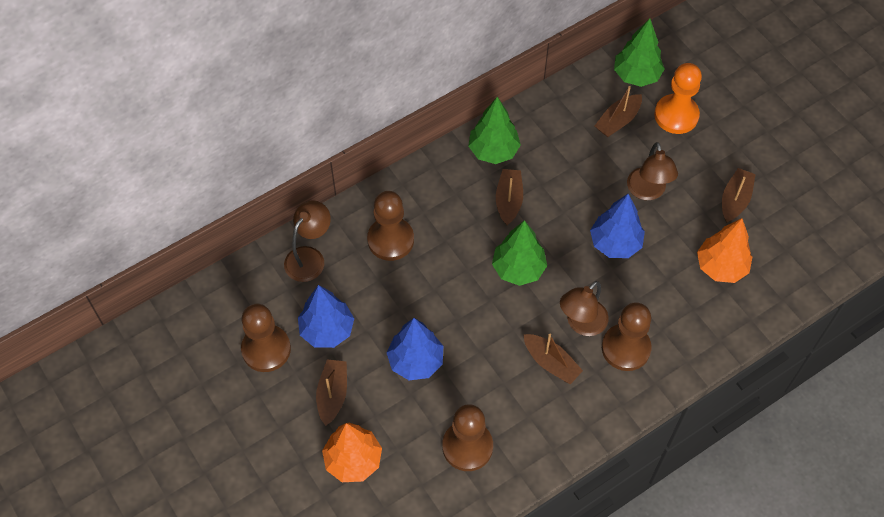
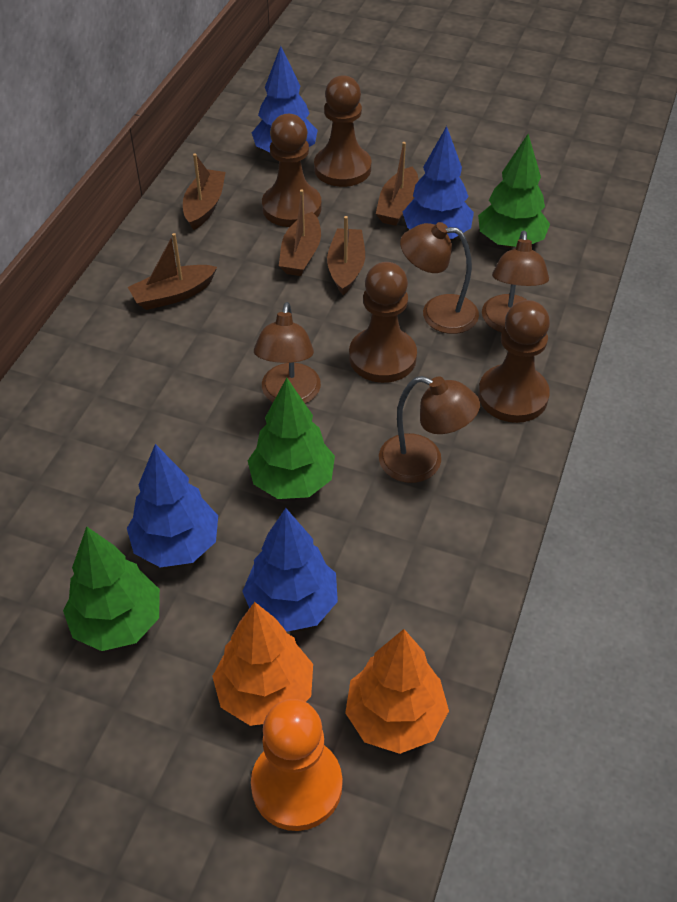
blue tree: 3 -> 4
brown lamp: 3 -> 4

